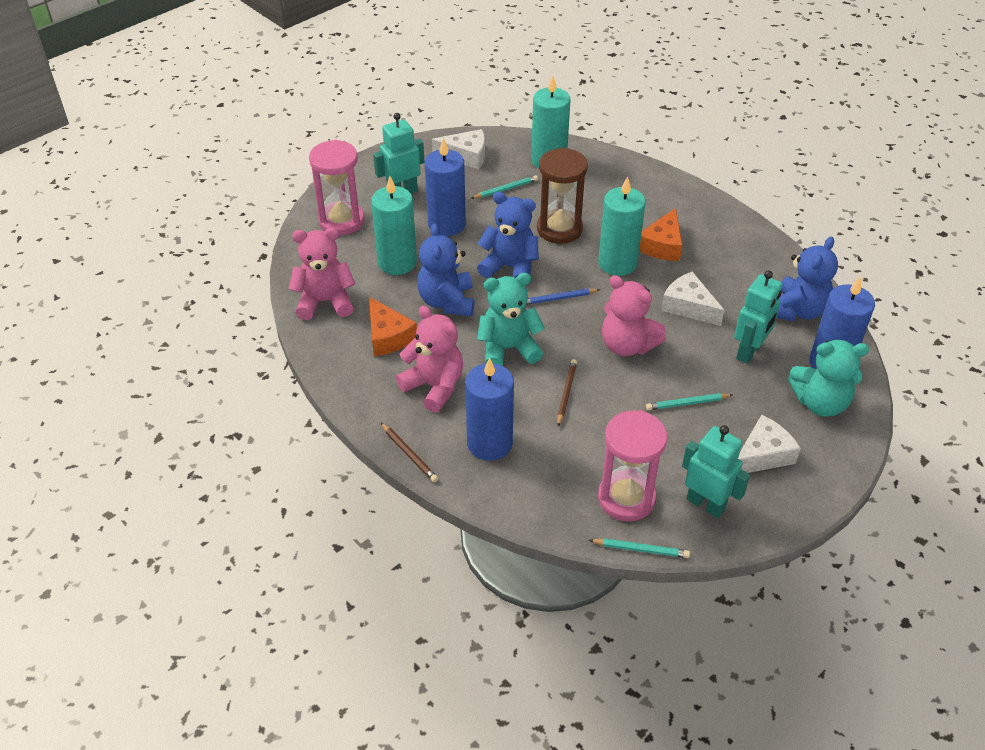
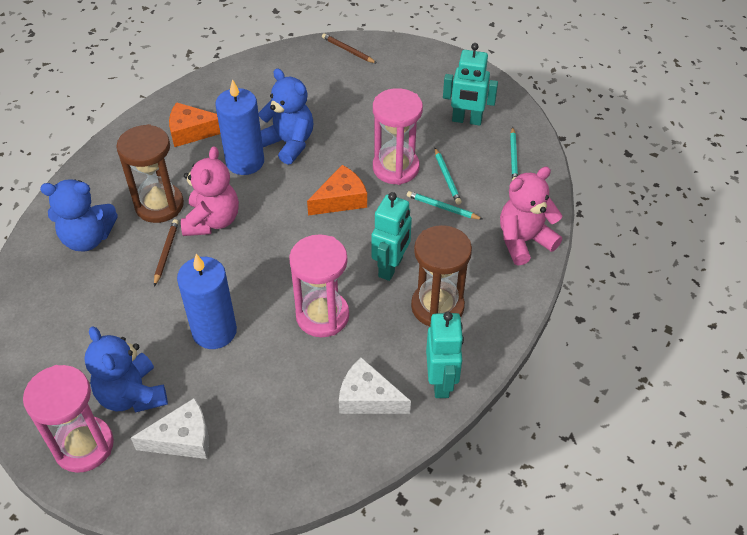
blue candle: 3 -> 2
blue pencil: 1 -> 0
brown hourglass: 1 -> 2
pink hourglass: 2 -> 3
pink teddy bear: 3 -> 2
turquoise candle: 3 -> 0
turquoise teddy bear: 2 -> 0
white cheese: 3 -> 2

